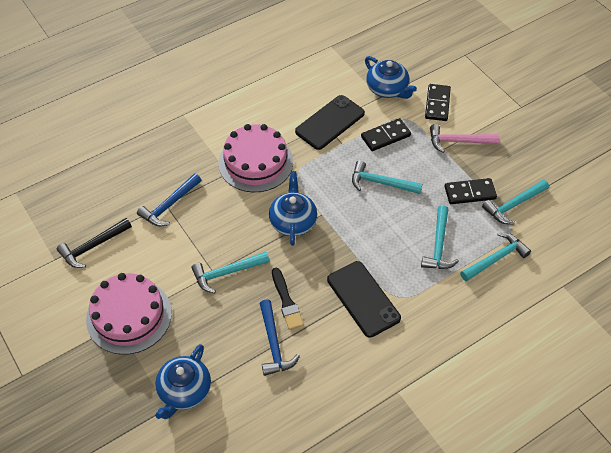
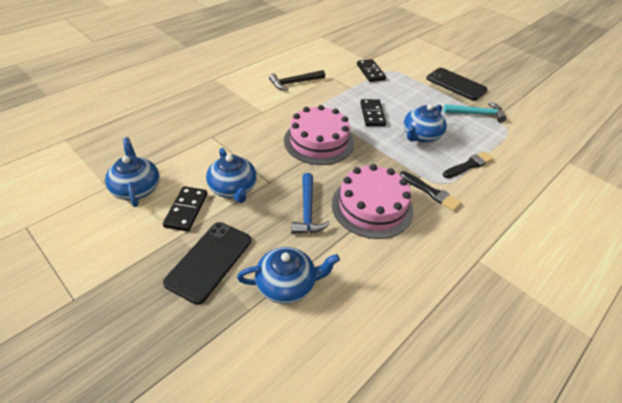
black brush: 1 -> 2
blue hammer: 2 -> 1
blue teapot: 3 -> 4
pink hammer: 1 -> 0
turquoise hammer: 5 -> 1

